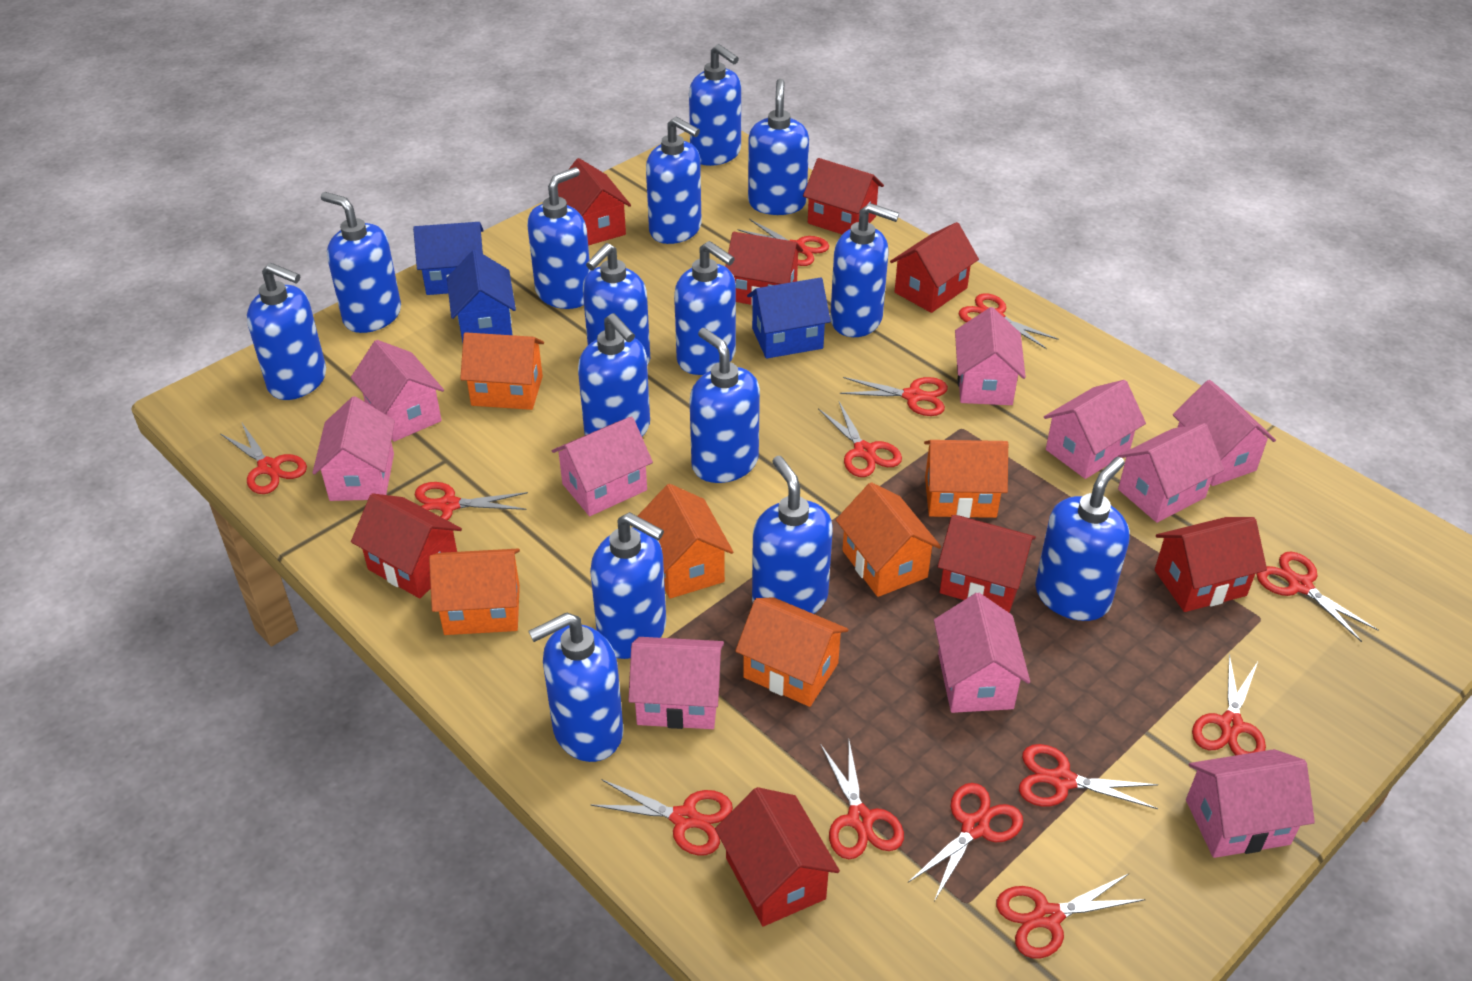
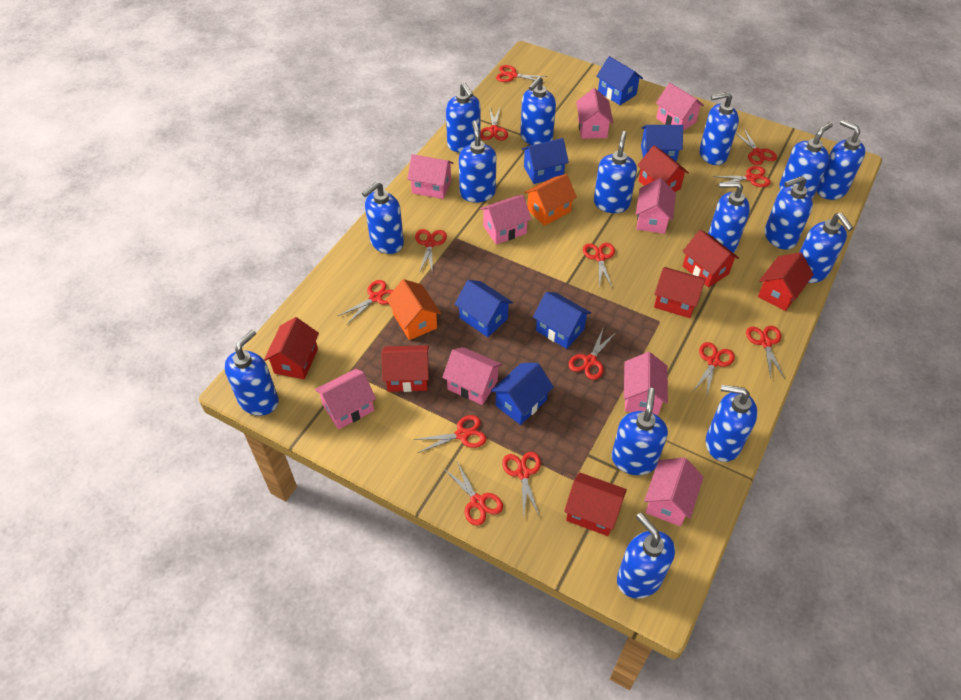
blue house: 3 -> 6
orange house: 6 -> 2
pink house: 10 -> 9
red house: 8 -> 7

